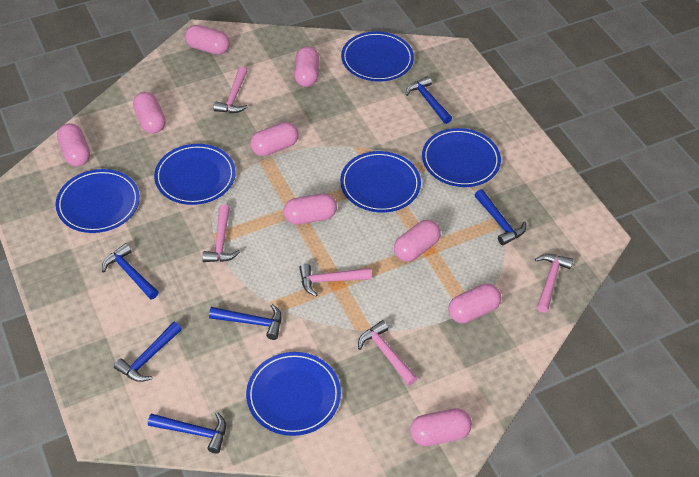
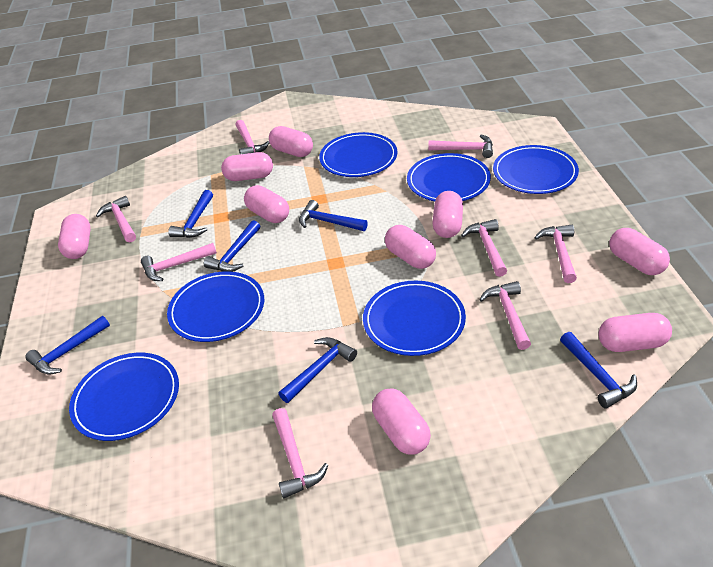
pink hammer: 5 -> 8

